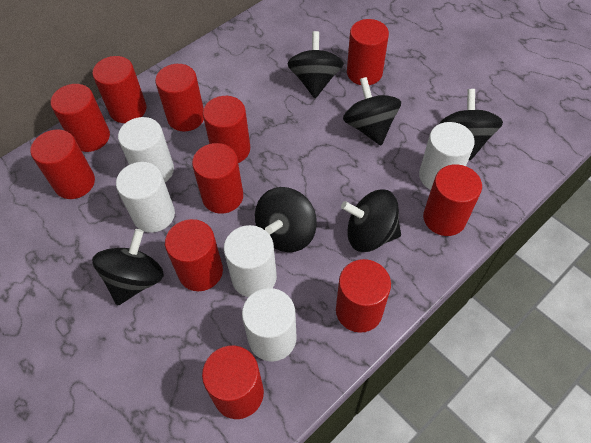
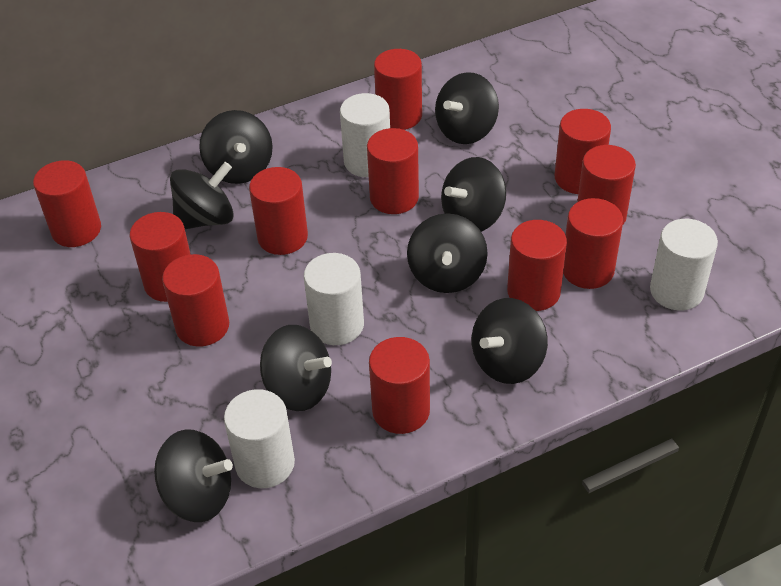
black spinning top: 6 -> 8
white cylinder: 5 -> 4

